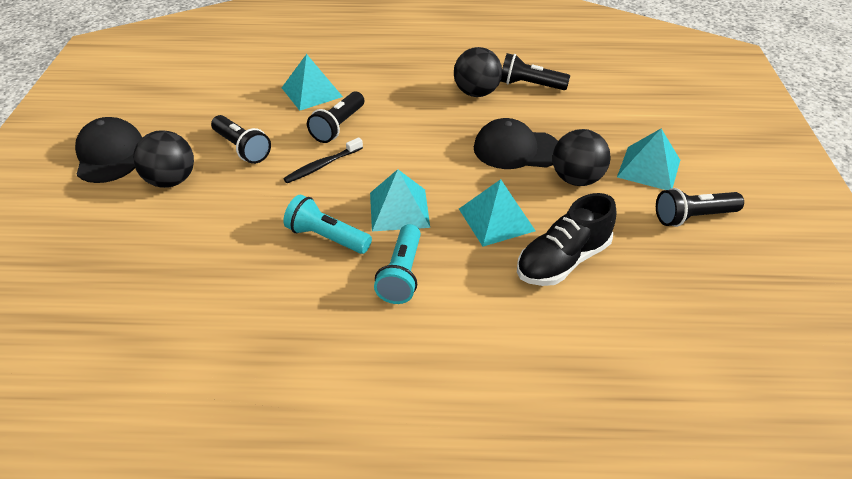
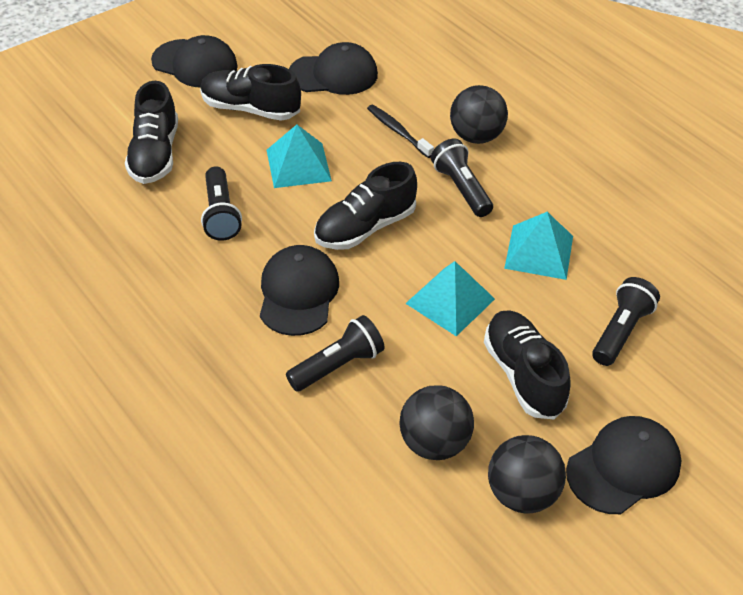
black cap: 2 -> 4
black shoe: 1 -> 4
turquoise flashlight: 2 -> 0
turquoise pyramid: 4 -> 3

